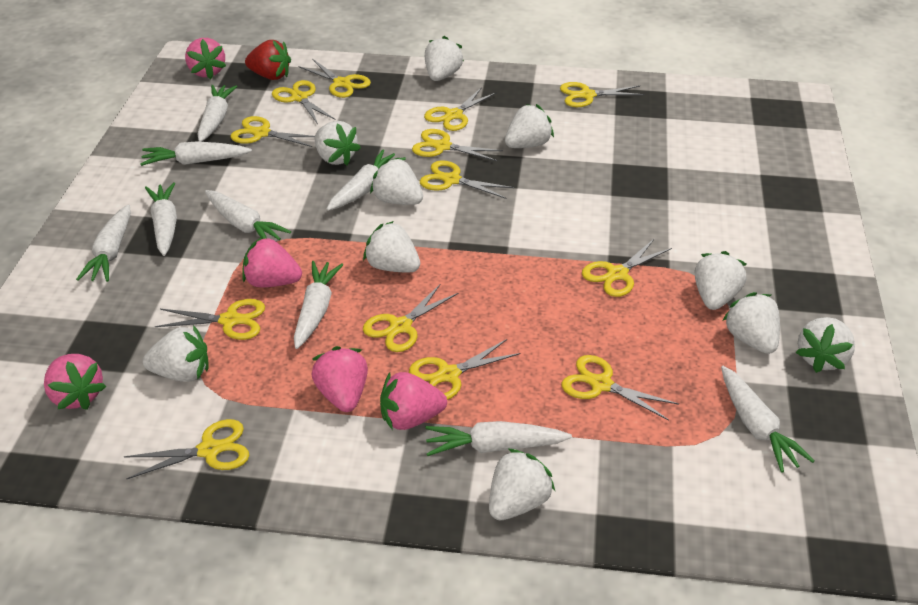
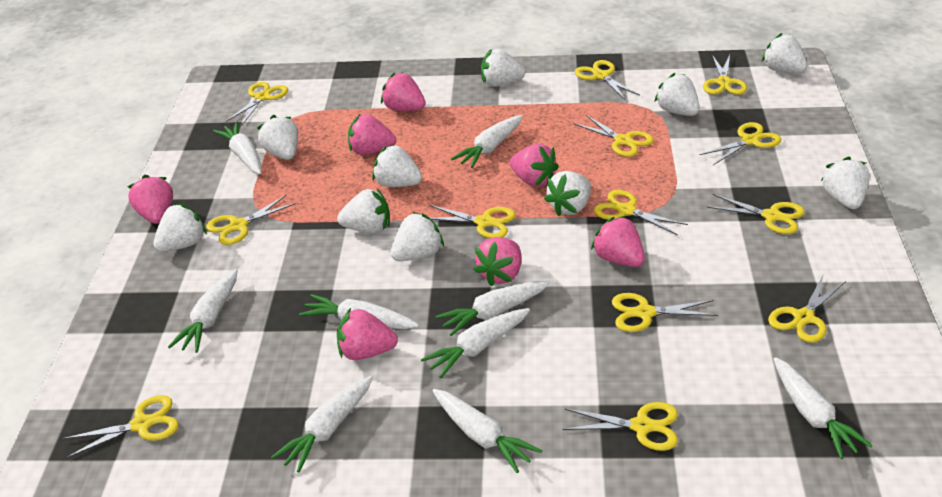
pink strawberry: 5 -> 7
red strawberry: 1 -> 0

